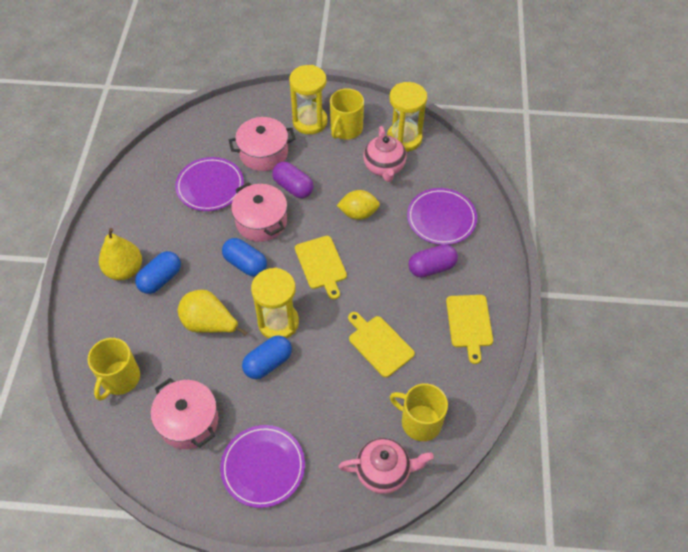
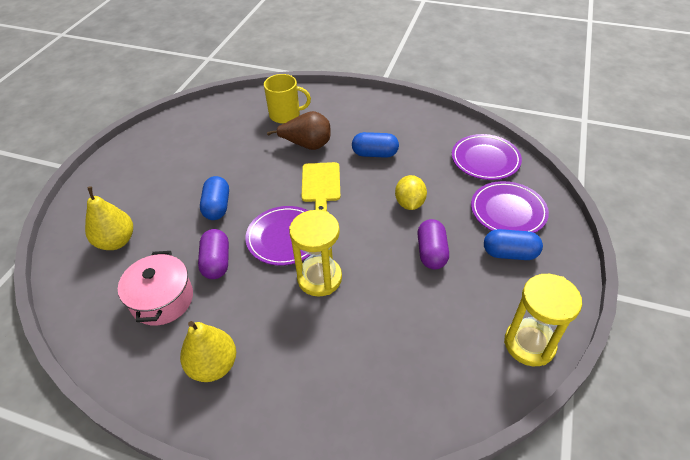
brown pear: 0 -> 1
pink pot: 3 -> 1
pink teapot: 2 -> 0
yellow cutting board: 3 -> 1
yellow hourglass: 3 -> 2
yellow mug: 3 -> 1

